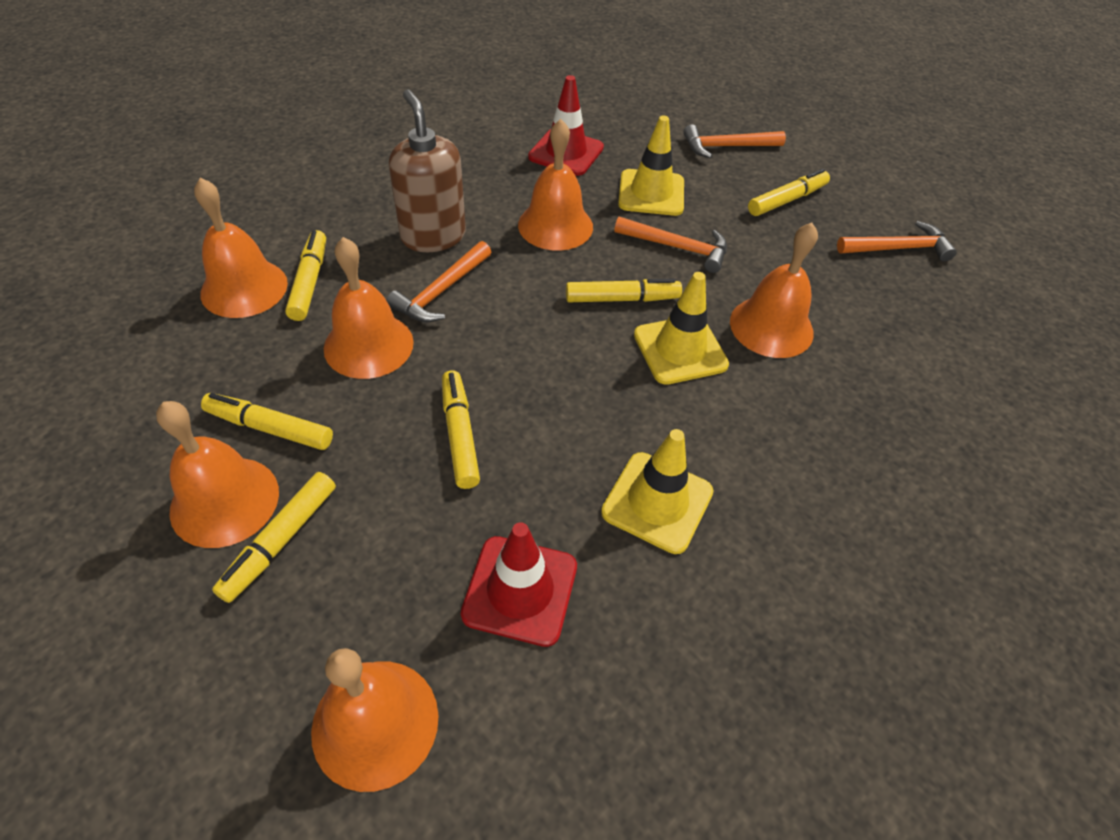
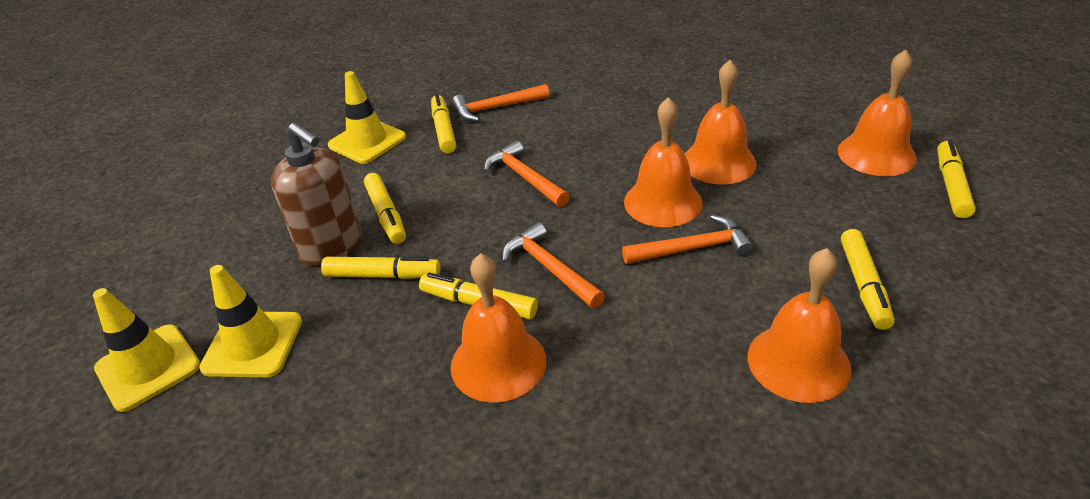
orange bell: 6 -> 5
red traffic cone: 2 -> 0

